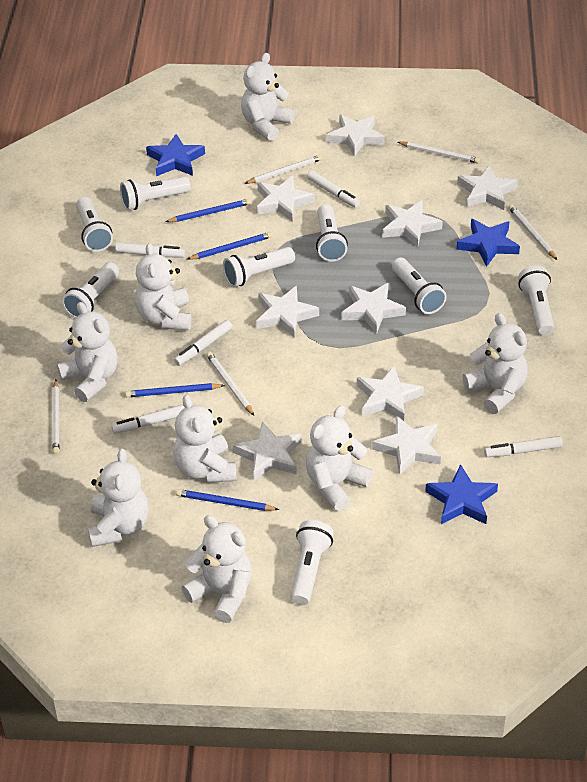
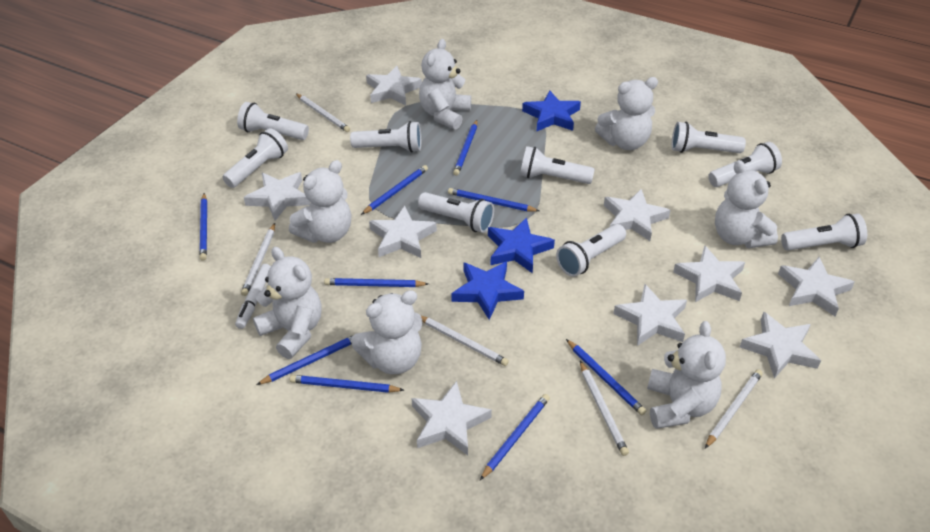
blue pencil: 4 -> 9
white flashlight: 8 -> 9
white marker: 5 -> 1
white teddy bear: 8 -> 7

